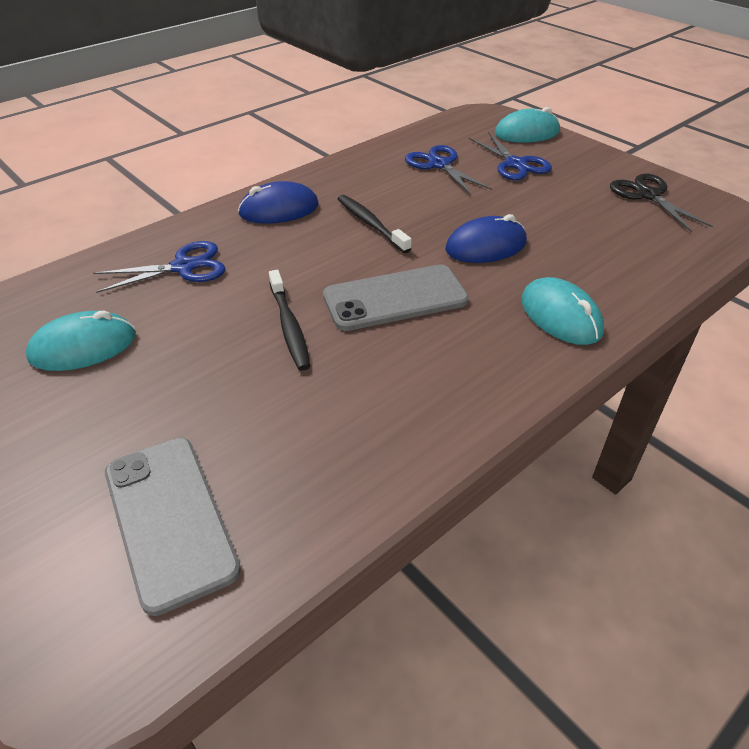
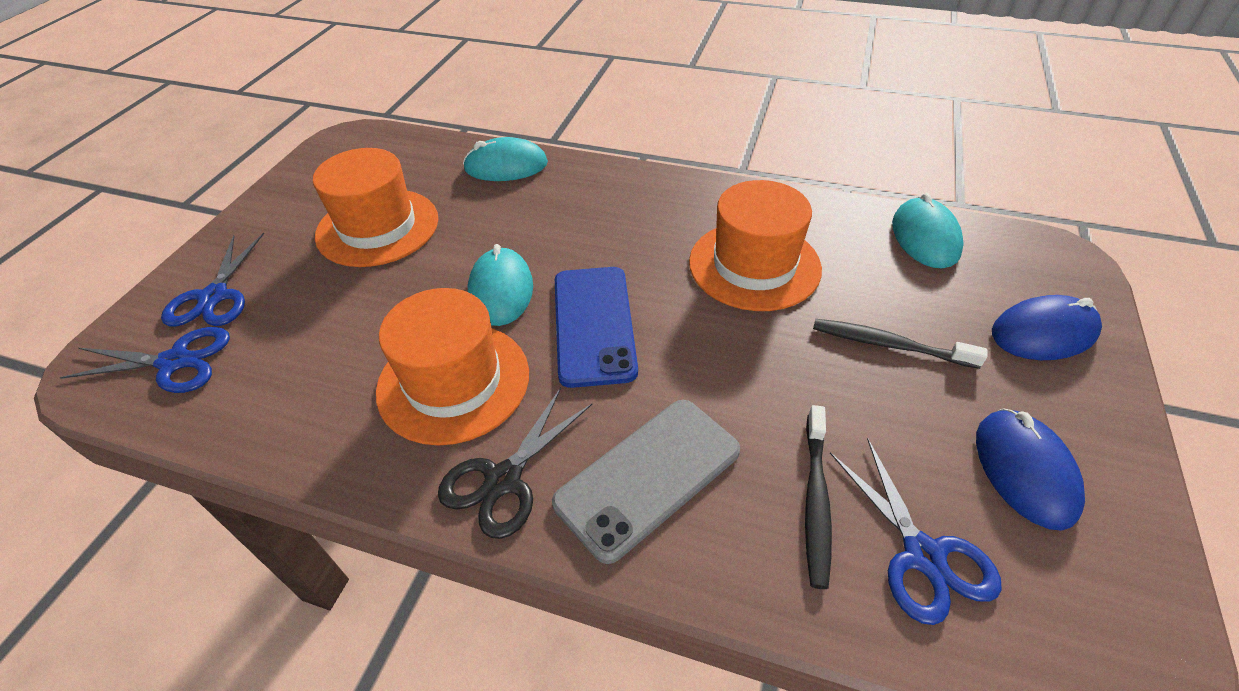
blue phone: 0 -> 1
grey phone: 2 -> 1
orange hat: 0 -> 3

